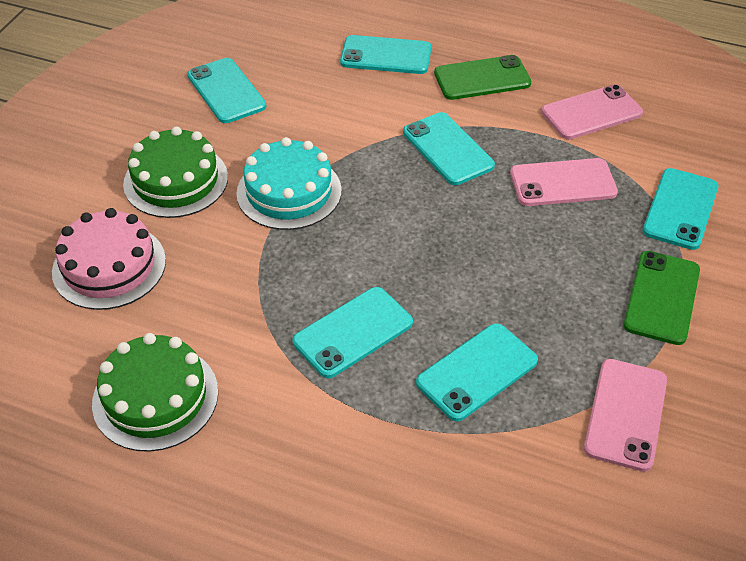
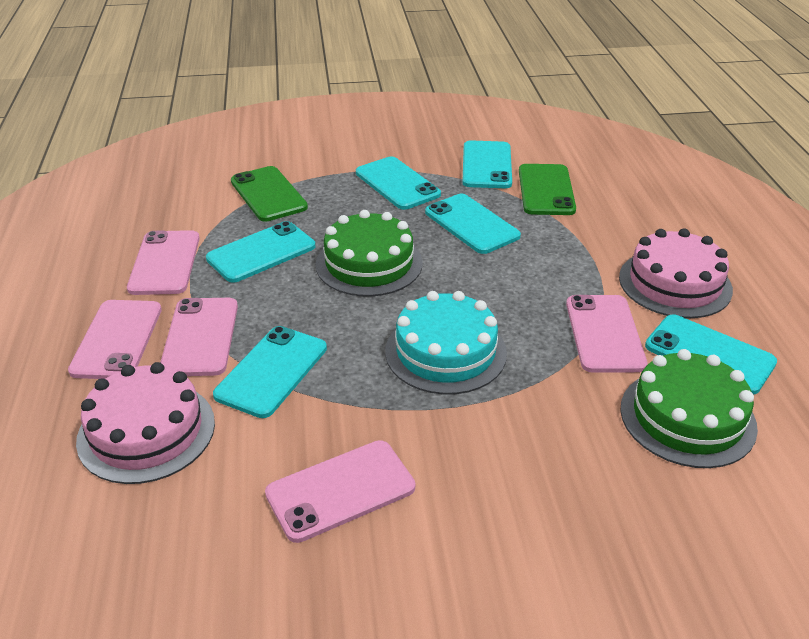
pink cake: 1 -> 2
pink phone: 3 -> 5

